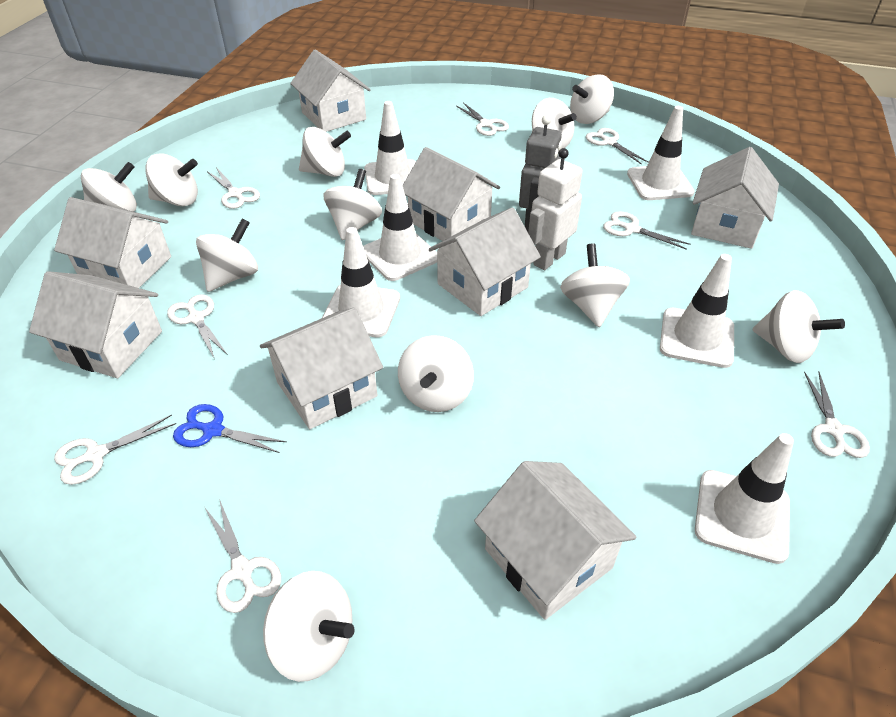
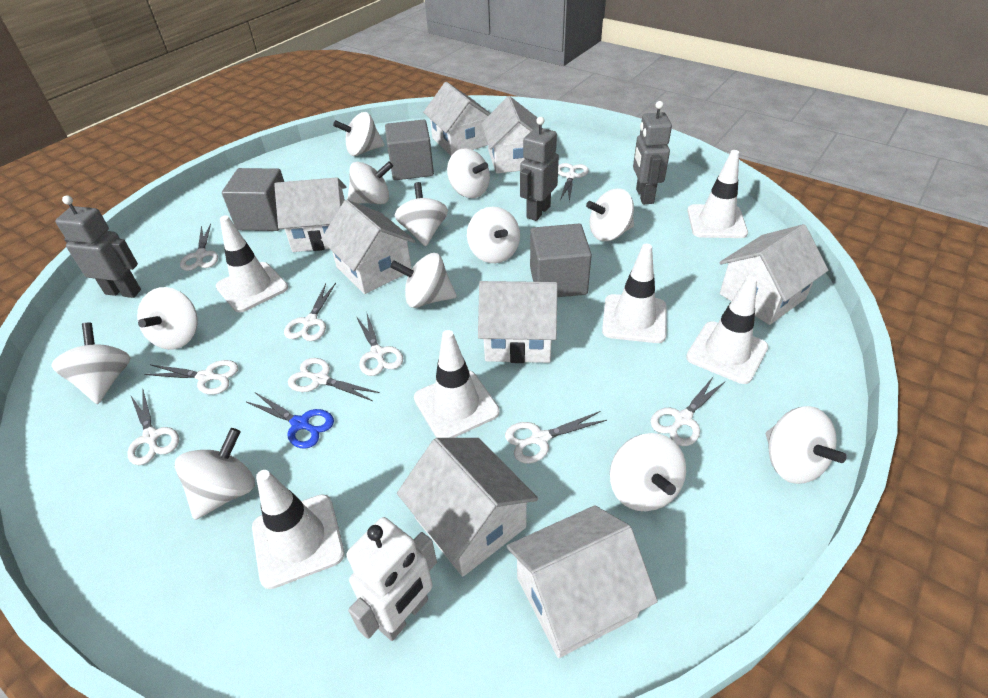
grey cube: 0 -> 3
grey robot: 1 -> 3
white scissors: 8 -> 9
white spinning top: 11 -> 12

